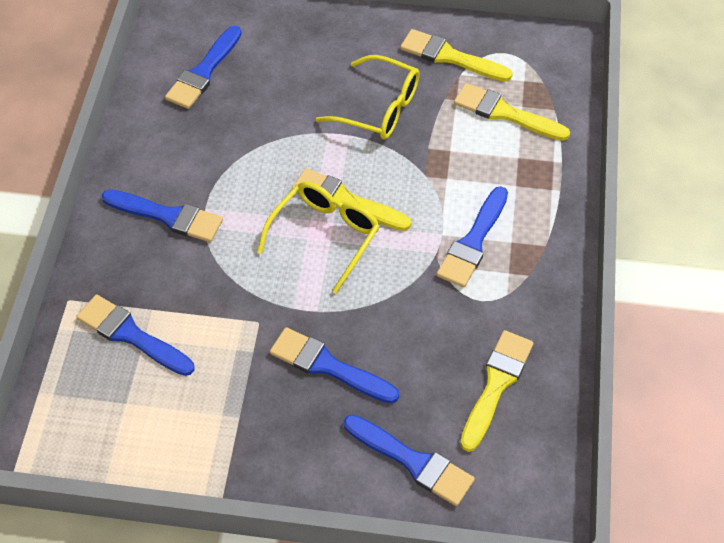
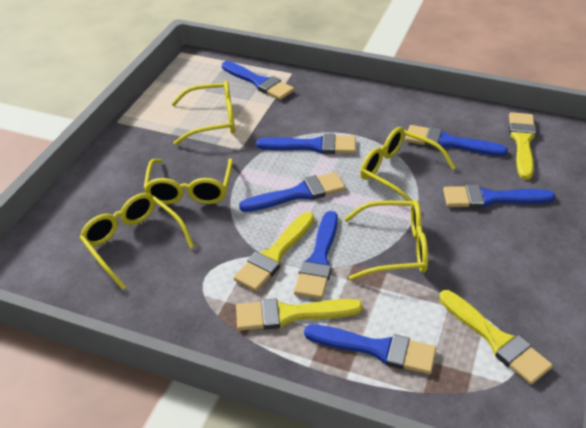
blue brush: 6 -> 7
yellow glasses: 2 -> 5

